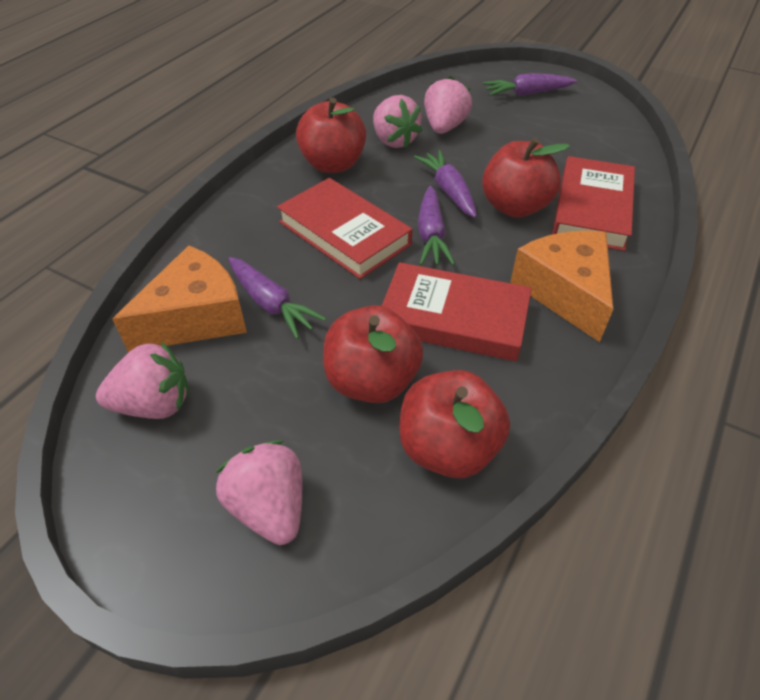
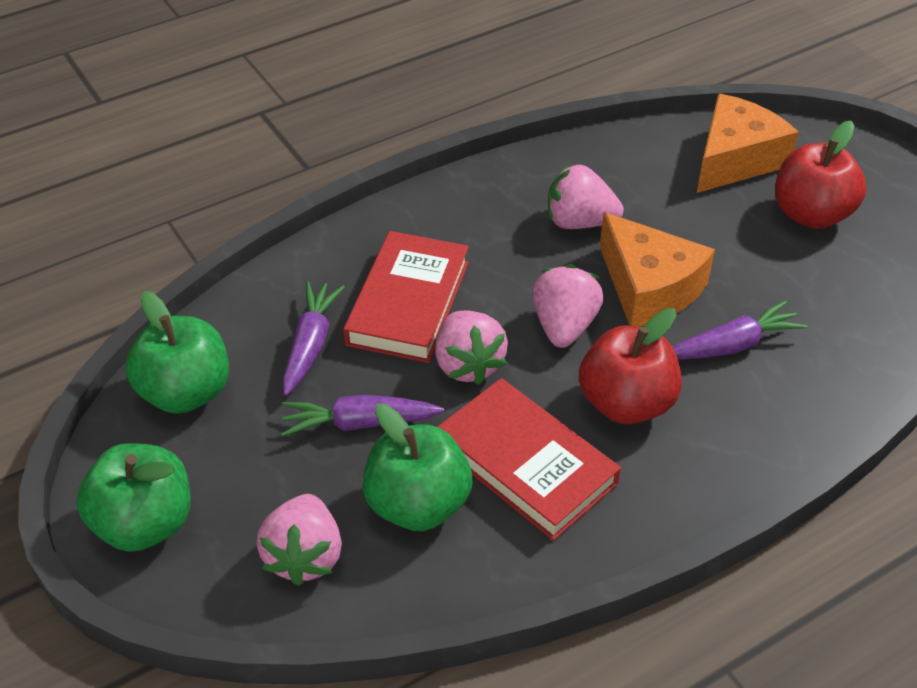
green apple: 0 -> 3
purple carrot: 4 -> 3
red apple: 4 -> 2
red book: 3 -> 2

